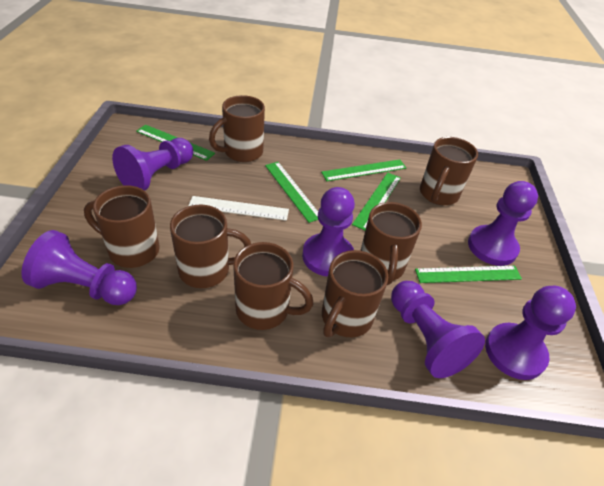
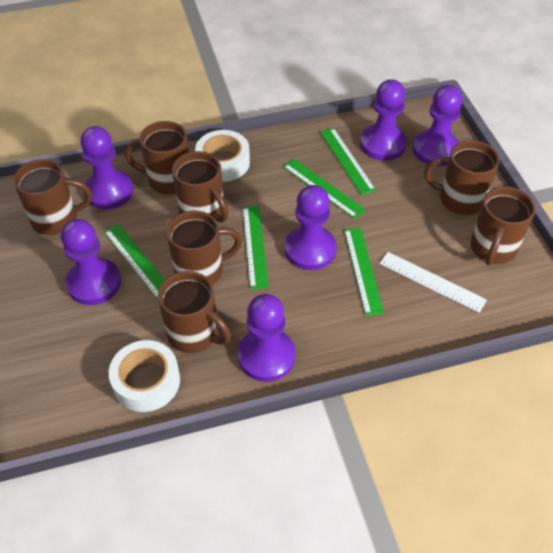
white tape: 0 -> 2

